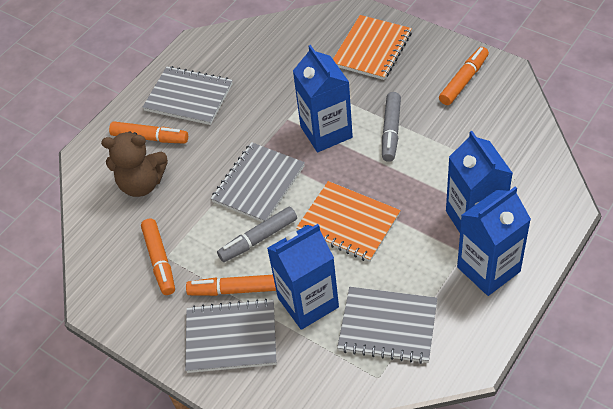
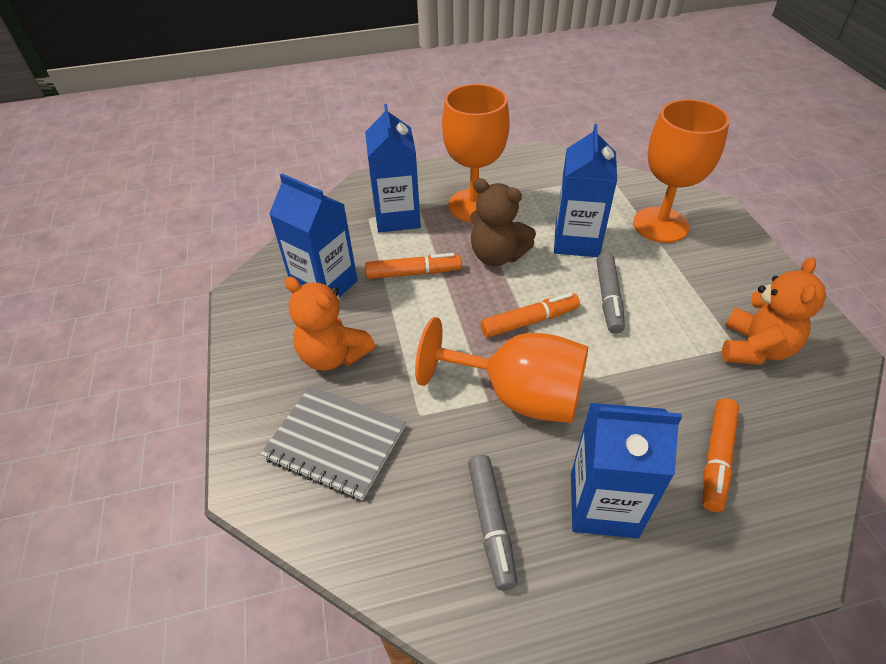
grey notebook: 4 -> 1
orange goblet: 0 -> 3
orange marker: 4 -> 3
orange notebook: 2 -> 0
orange teddy bear: 0 -> 2

